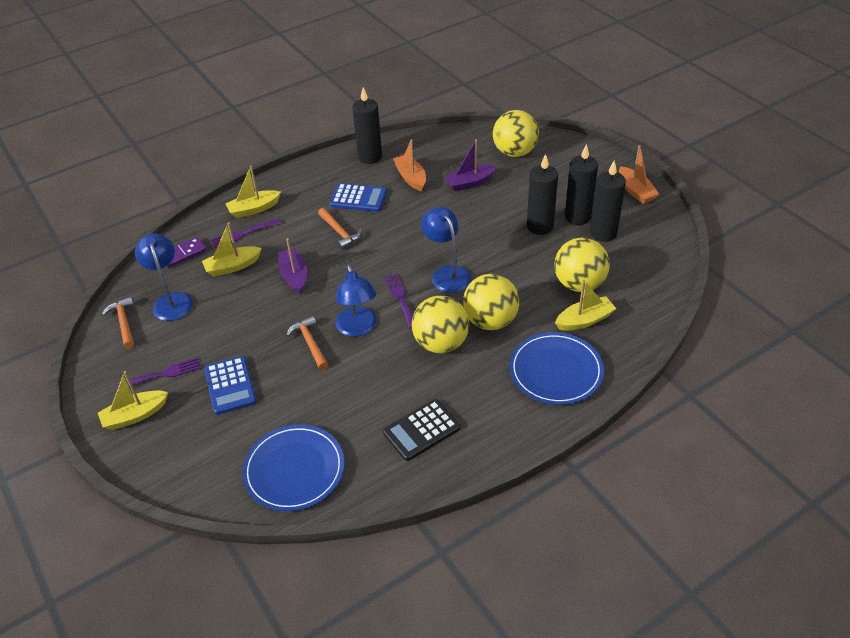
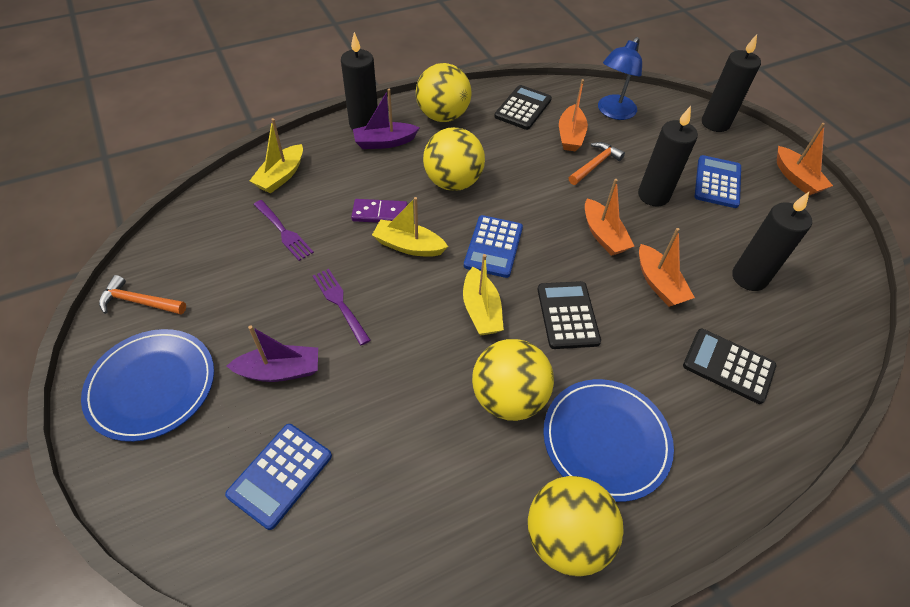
black calculator: 1 -> 3
blue calculator: 2 -> 3
blue lamp: 3 -> 1
orange boat: 2 -> 4
orange hammer: 3 -> 2
purple fork: 3 -> 2
yellow boat: 4 -> 3

